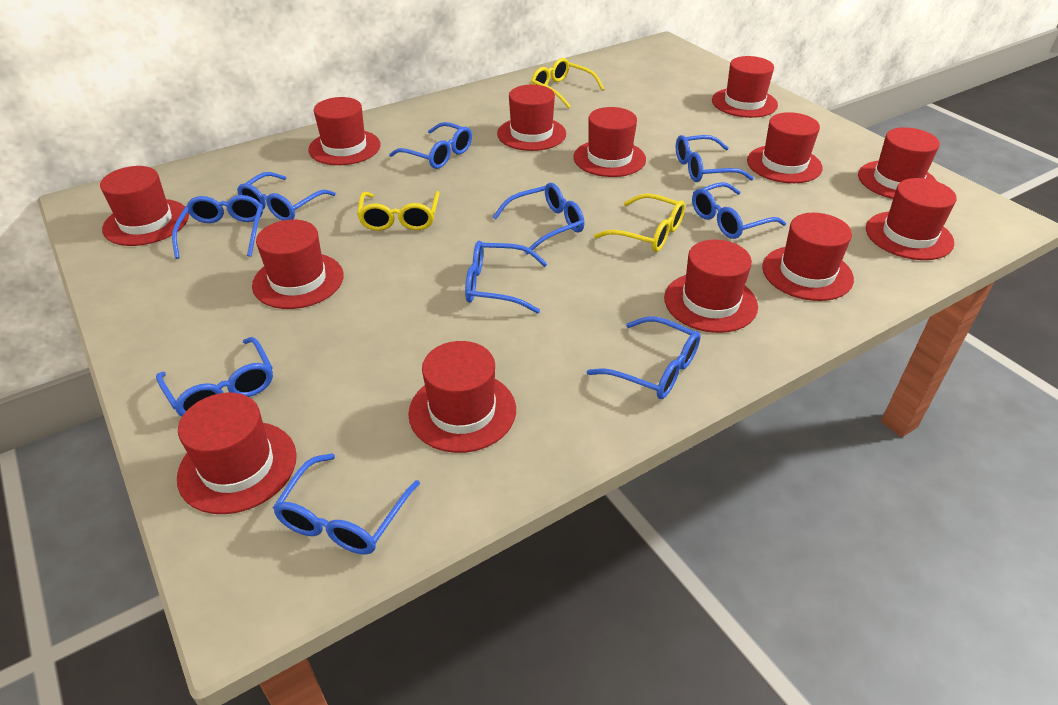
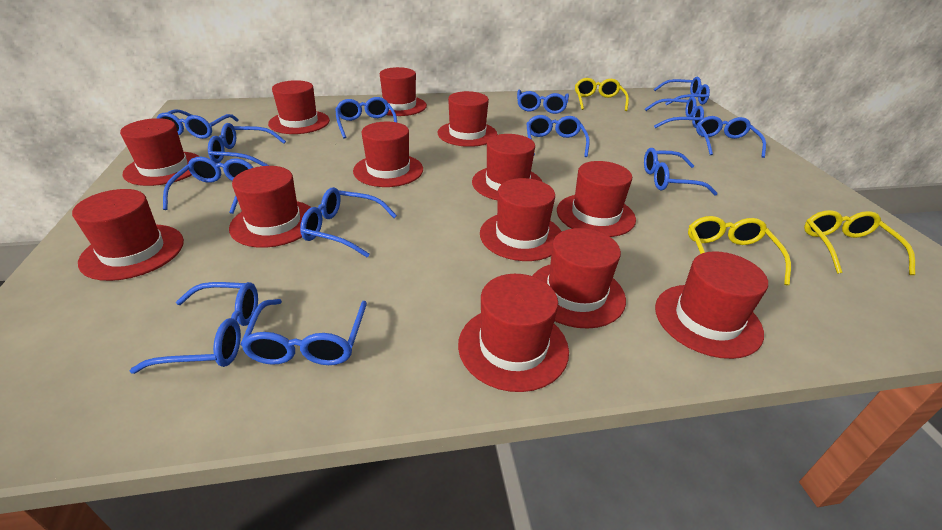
blue glasses: 10 -> 13

